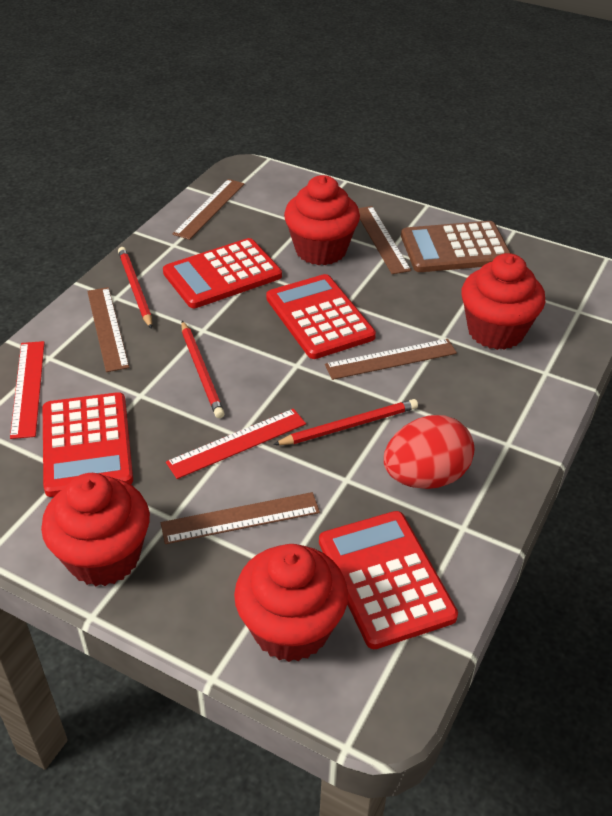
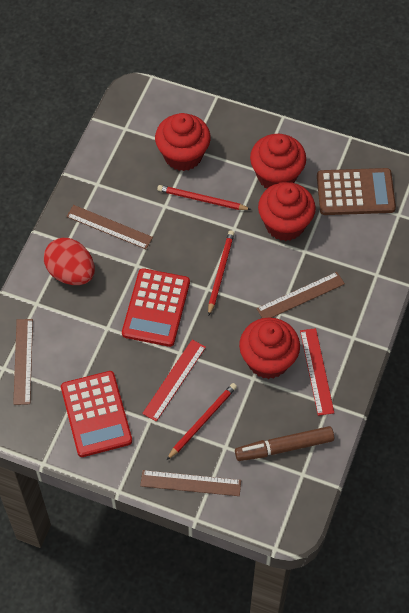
brown marker: 0 -> 1
brown ruler: 5 -> 4
red calculator: 4 -> 2

